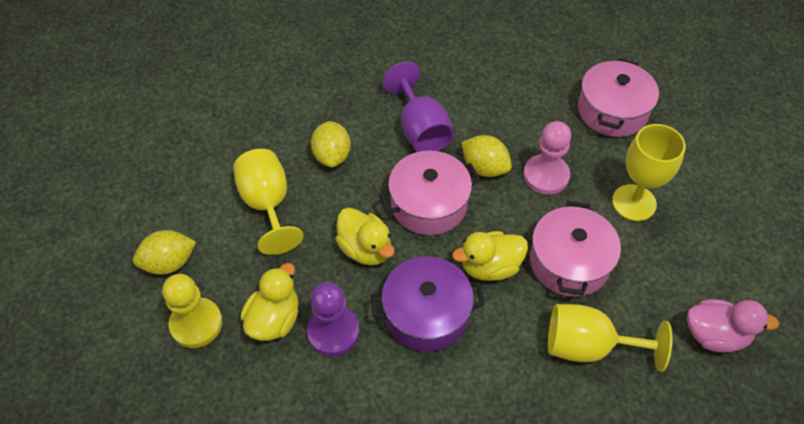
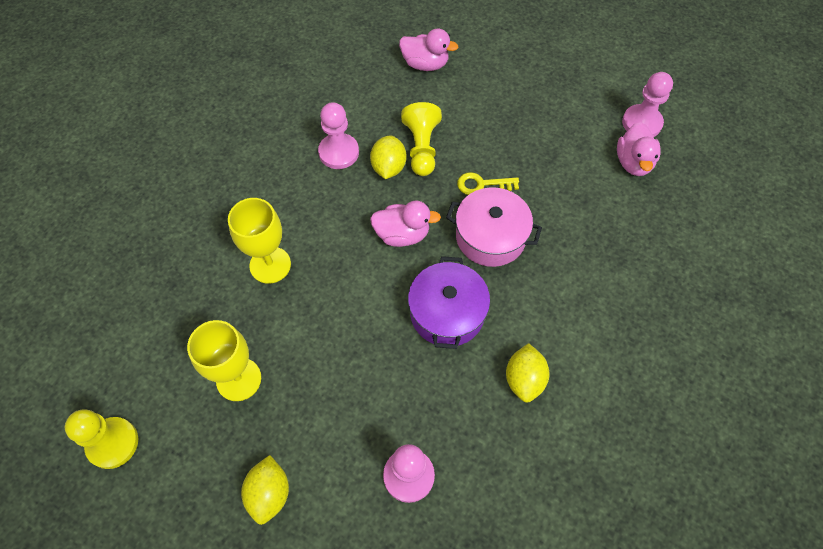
pink duck: 1 -> 3
pink pawn: 1 -> 3
pink pot: 3 -> 1
purple goblet: 1 -> 0
purple pawn: 1 -> 0
yellow duck: 3 -> 0
yellow goblet: 3 -> 2
yellow key: 0 -> 1
yellow pawn: 1 -> 2

